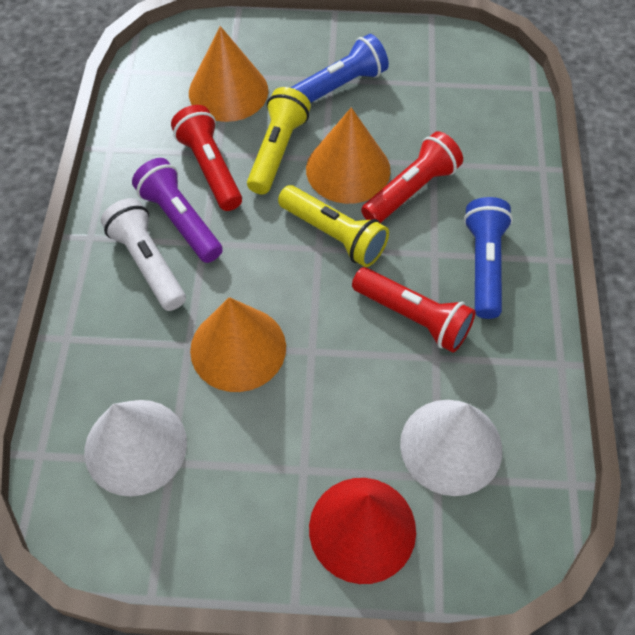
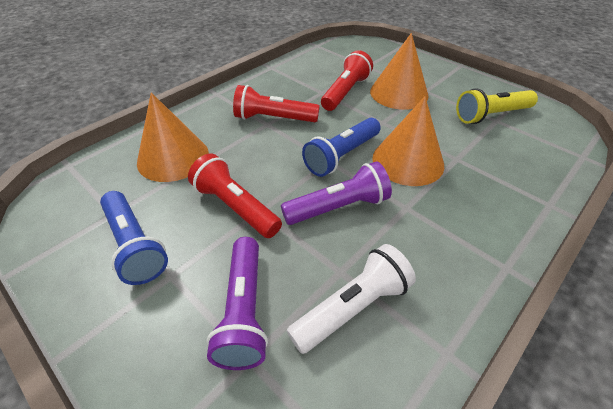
purple flashlight: 1 -> 2
red cone: 1 -> 0
white cone: 2 -> 0
yellow flashlight: 2 -> 1

